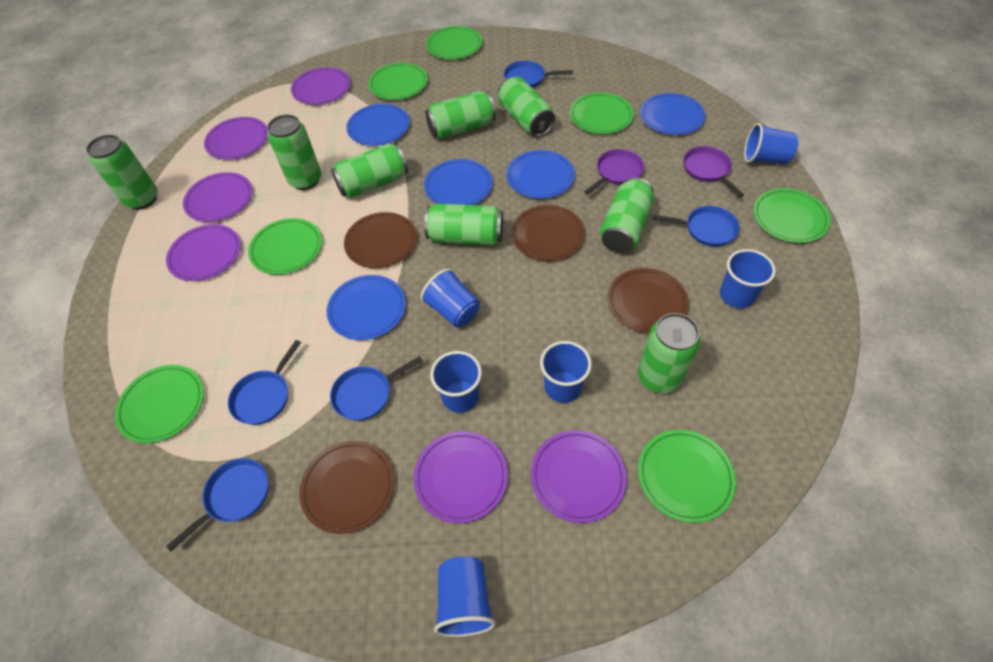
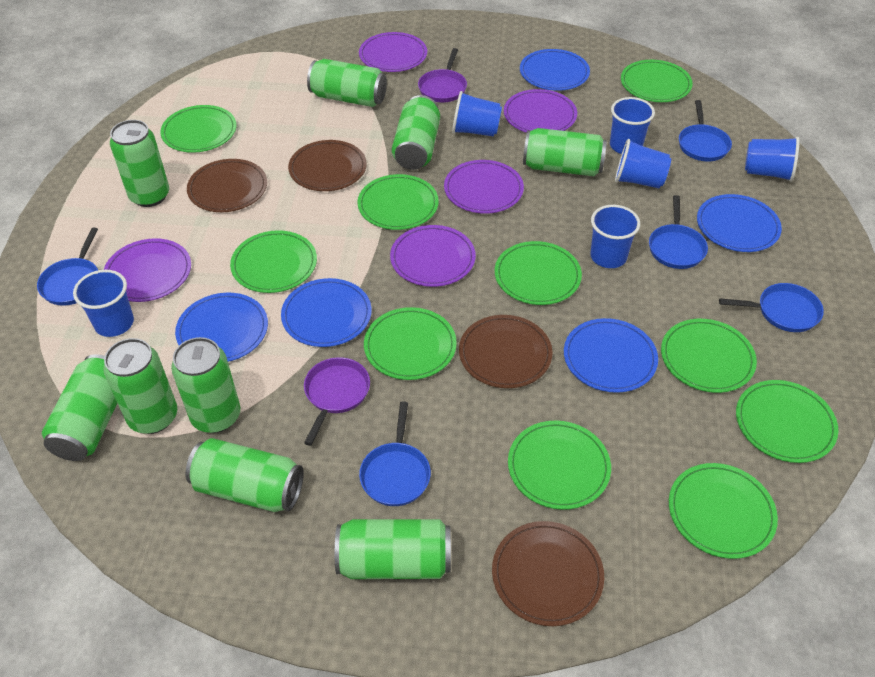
green can: 8 -> 9
green plate: 7 -> 10
purple plate: 6 -> 5

